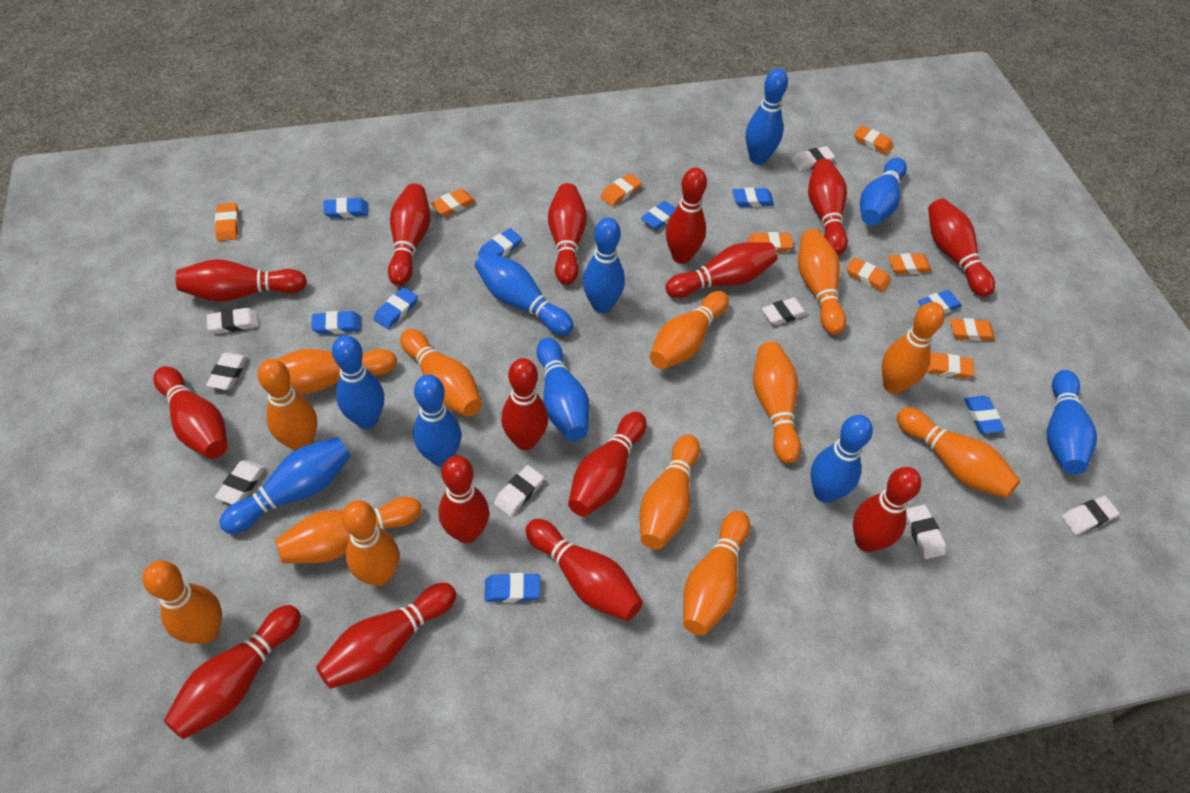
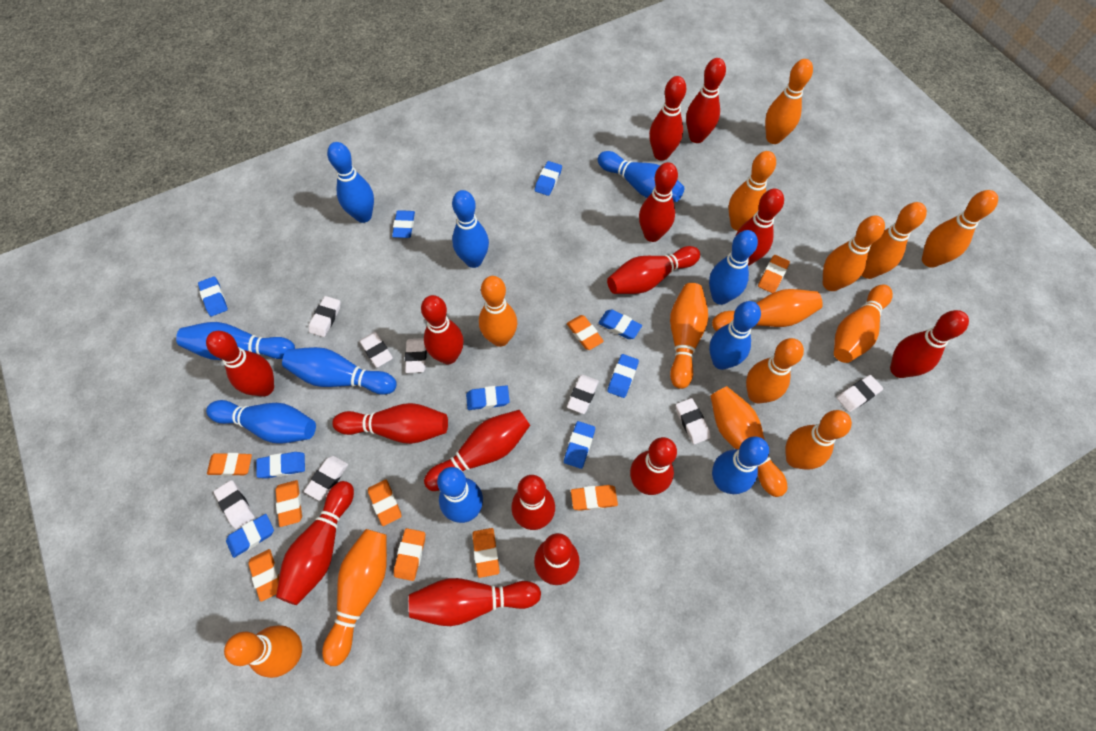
orange bowling pin: 13 -> 14

